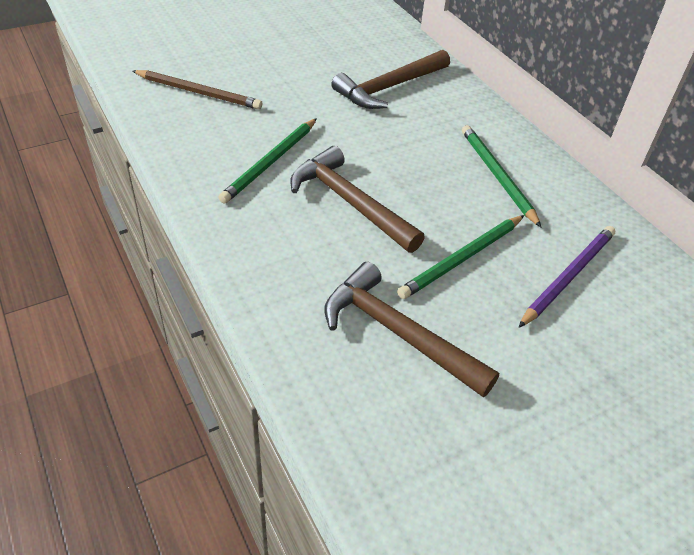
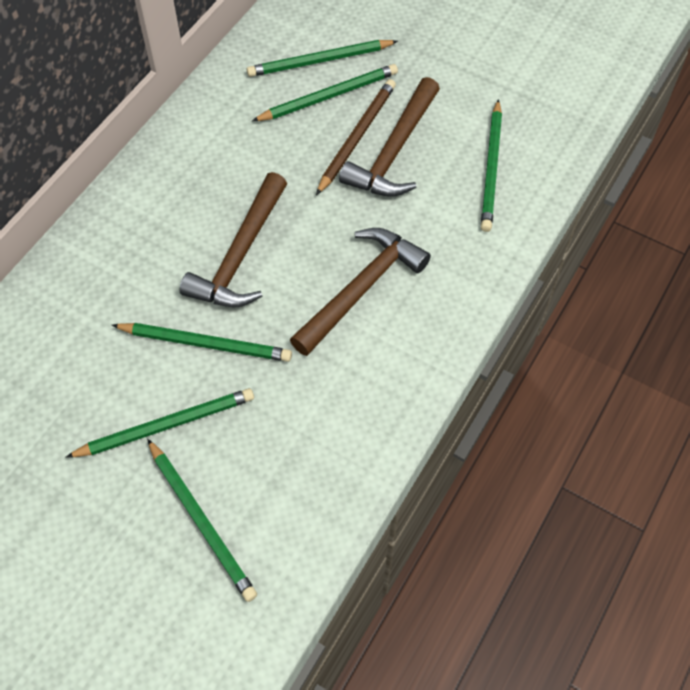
green pencil: 3 -> 6
purple pencil: 1 -> 0

